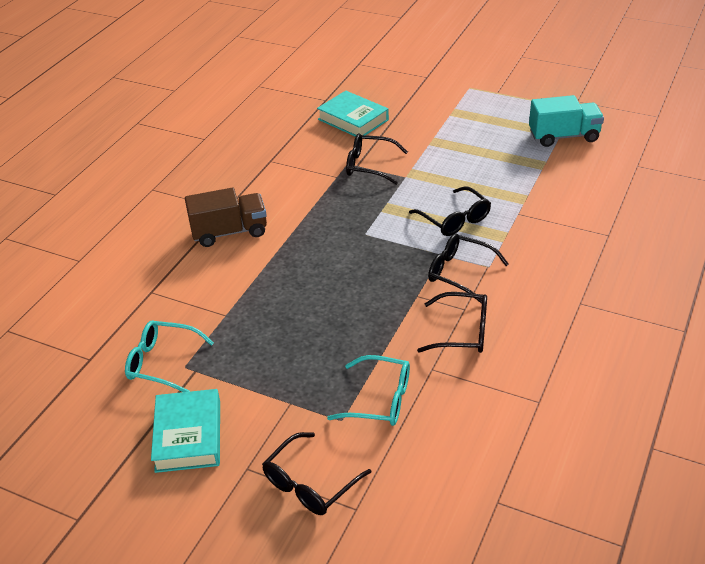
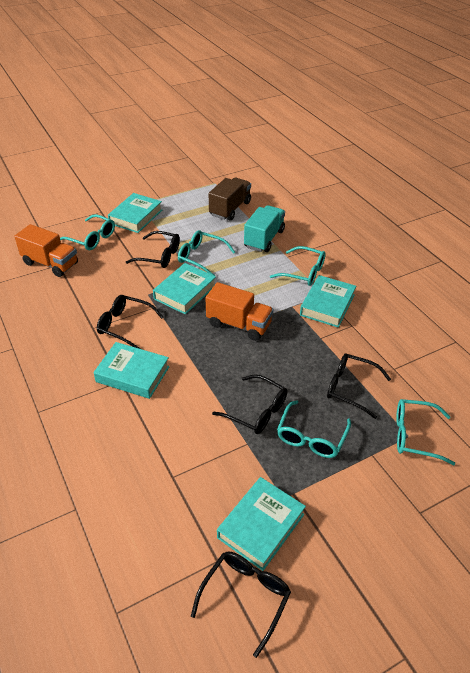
orange truck: 0 -> 2
turquoise book: 2 -> 5
turquoise glasses: 2 -> 5

